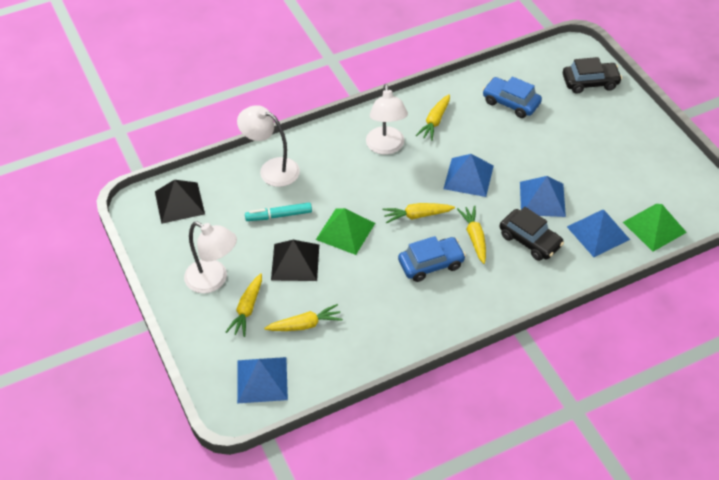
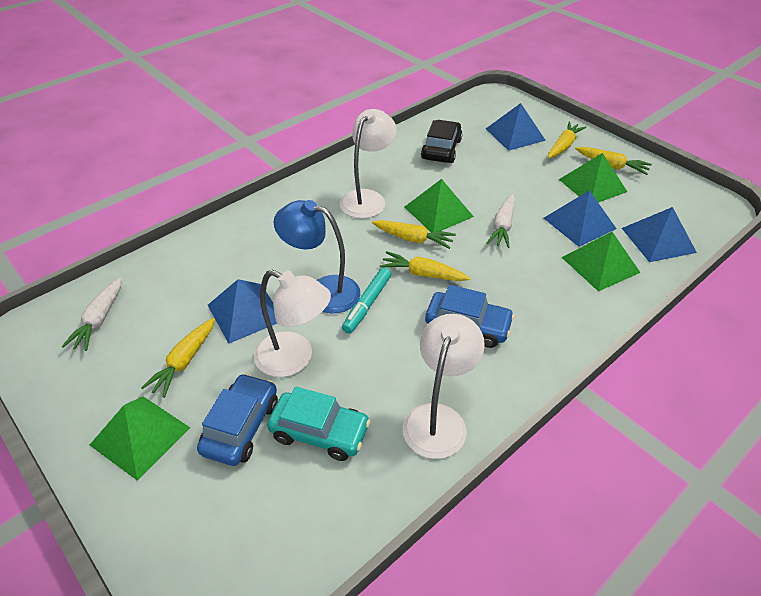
black car: 2 -> 1
black pyramid: 2 -> 0
blue lamp: 0 -> 1
green pyramid: 2 -> 4
turquoise car: 0 -> 1
white carrot: 0 -> 2

